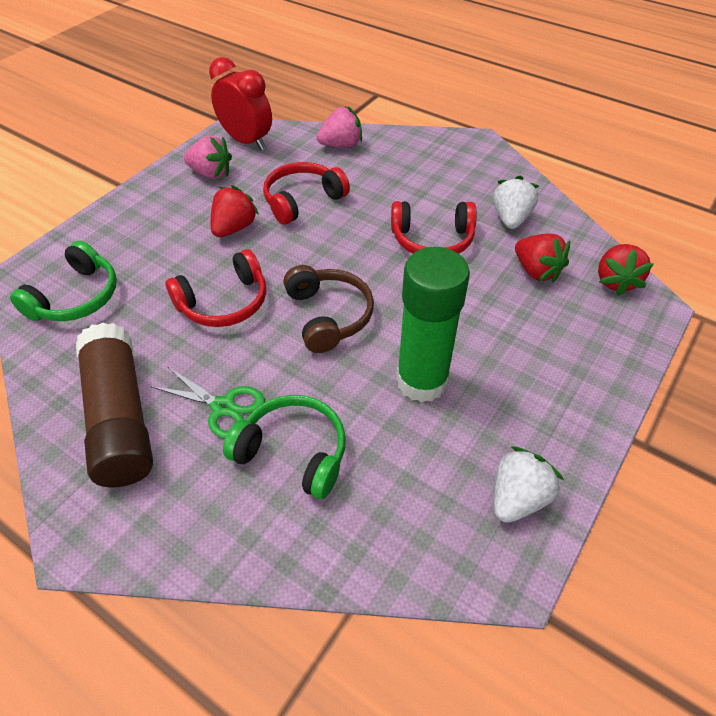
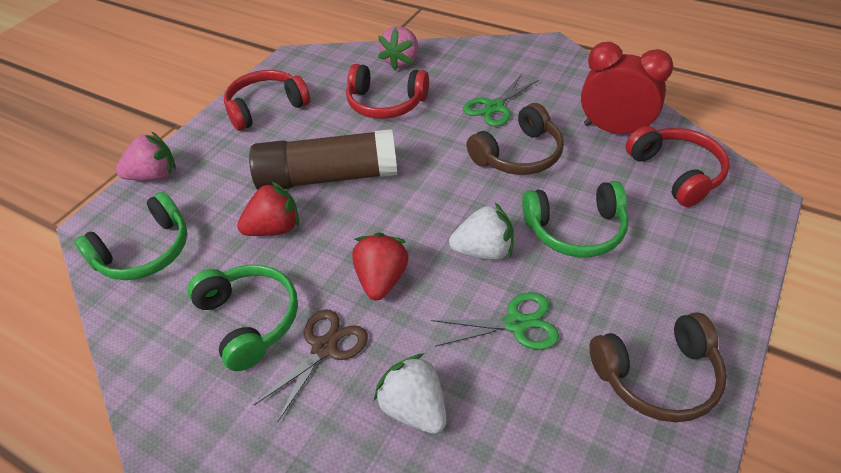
brown headphones: 1 -> 2
brown scissors: 0 -> 1
green glue stick: 1 -> 0
green headphones: 2 -> 3
green scissors: 1 -> 2
red strawberry: 3 -> 2

